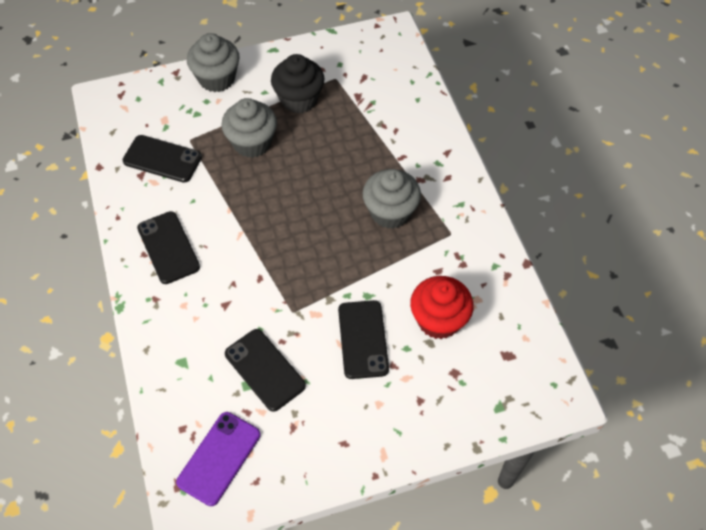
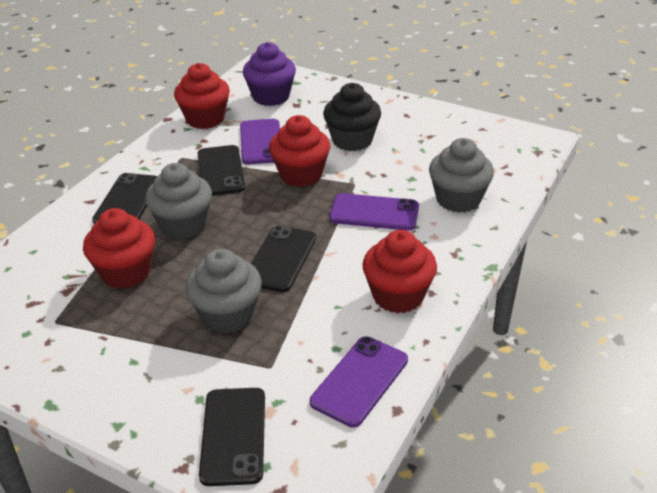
purple cupcake: 0 -> 1
purple phone: 1 -> 3
red cupcake: 1 -> 4

